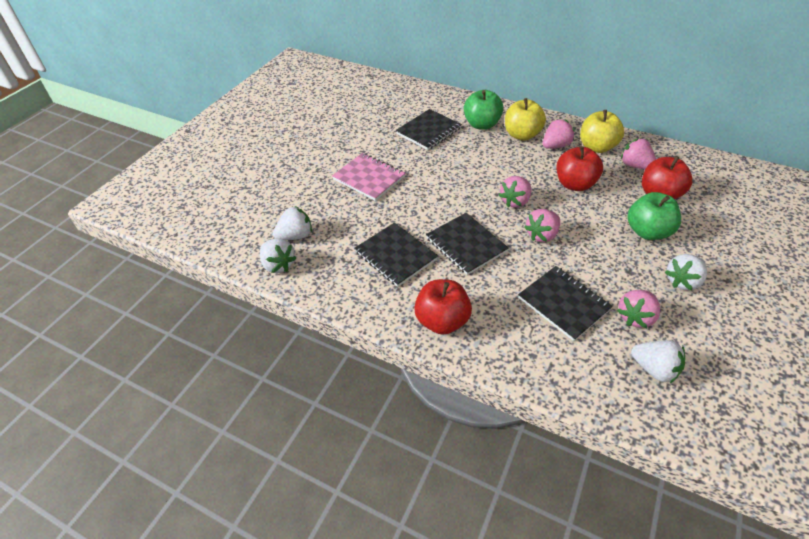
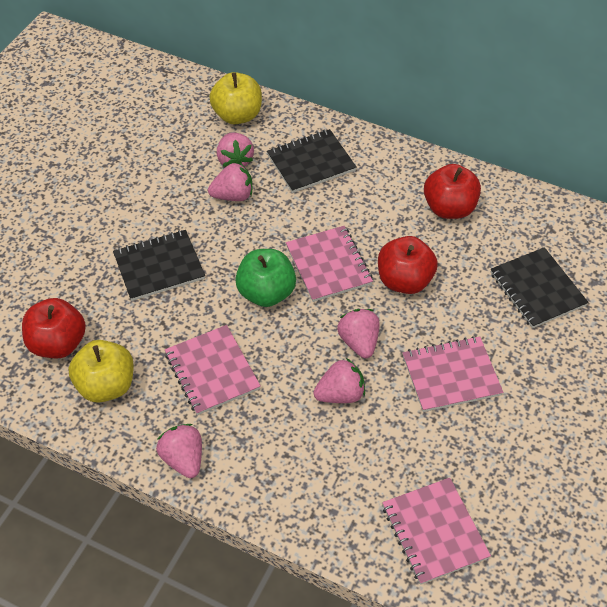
black notebook: 4 -> 3
green apple: 2 -> 1
pink notebook: 1 -> 4
white strawberry: 4 -> 0

